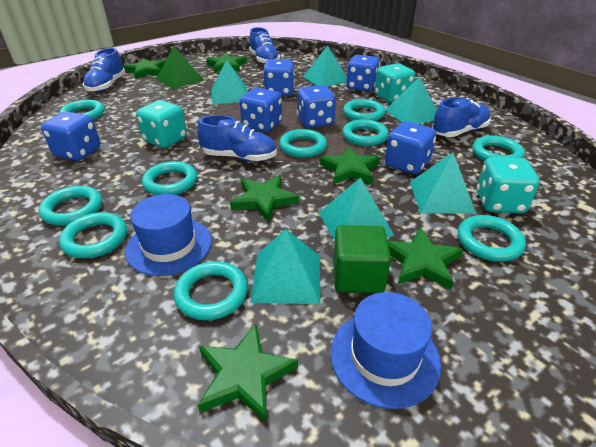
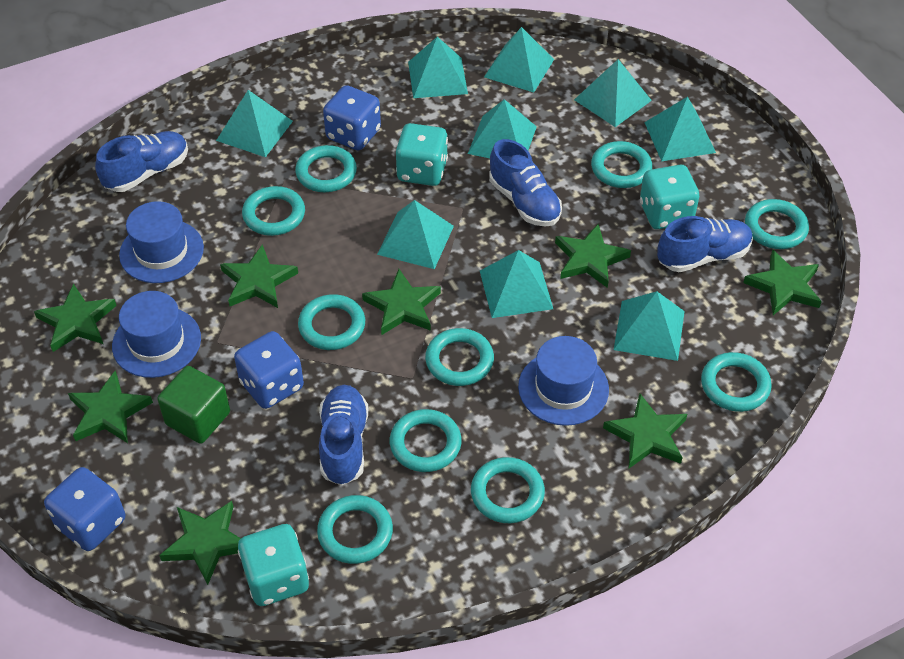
blue dice: 6 -> 3
blue hat: 2 -> 3
green pyramid: 1 -> 0
green star: 6 -> 8
turquoise pyramid: 6 -> 9

